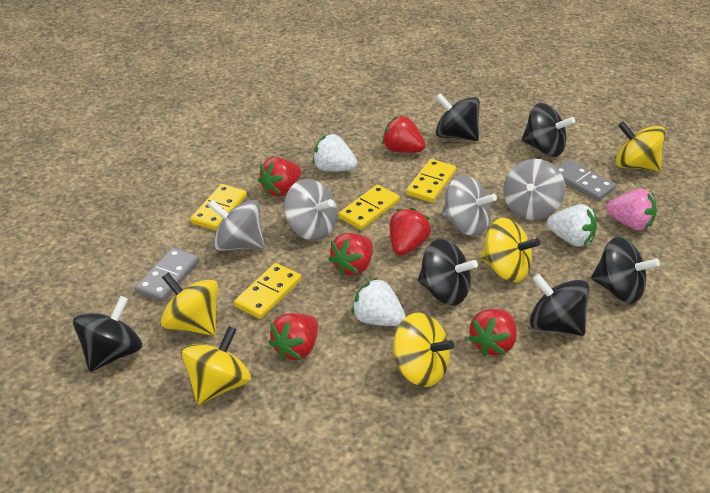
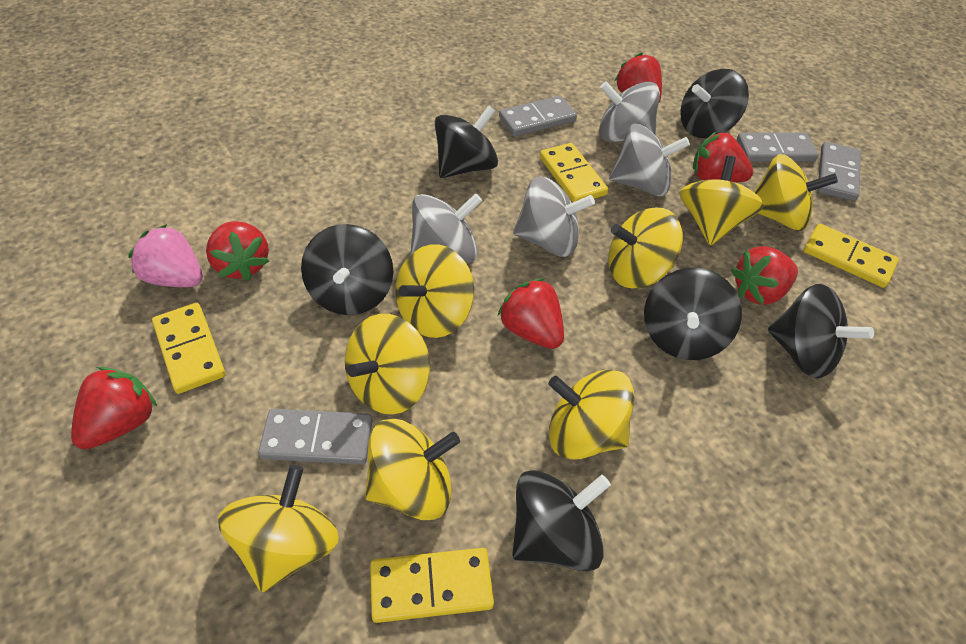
grey domino: 2 -> 4
white strawberry: 3 -> 0
yellow spinning top: 5 -> 8

